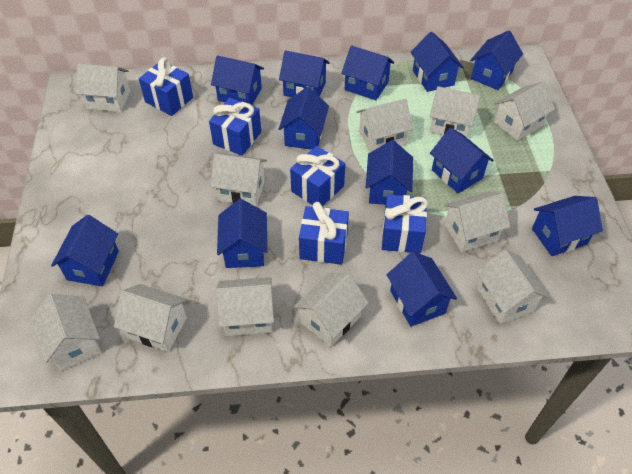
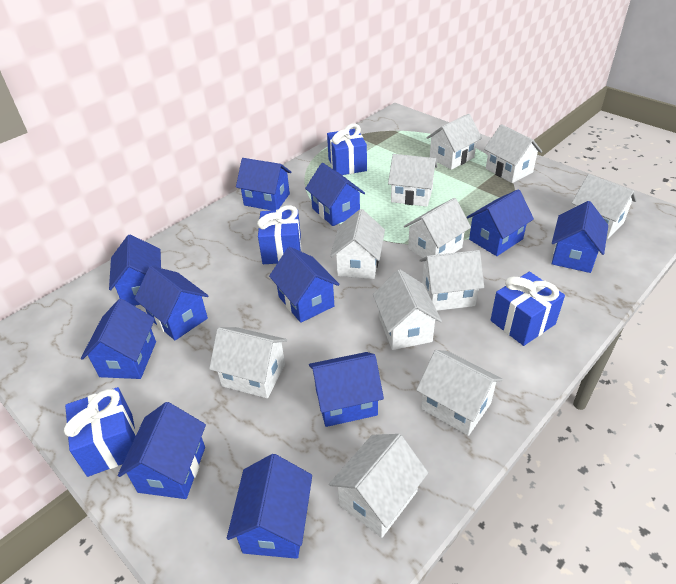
blue gift: 5 -> 4
blue house: 12 -> 11

